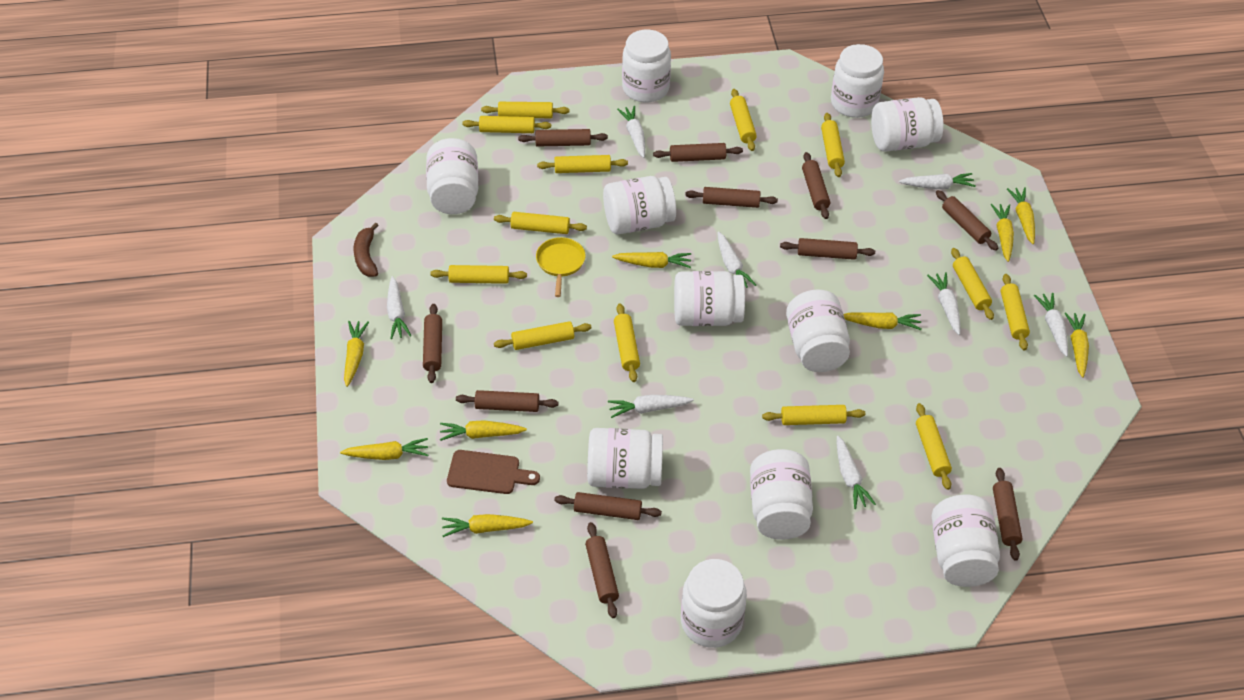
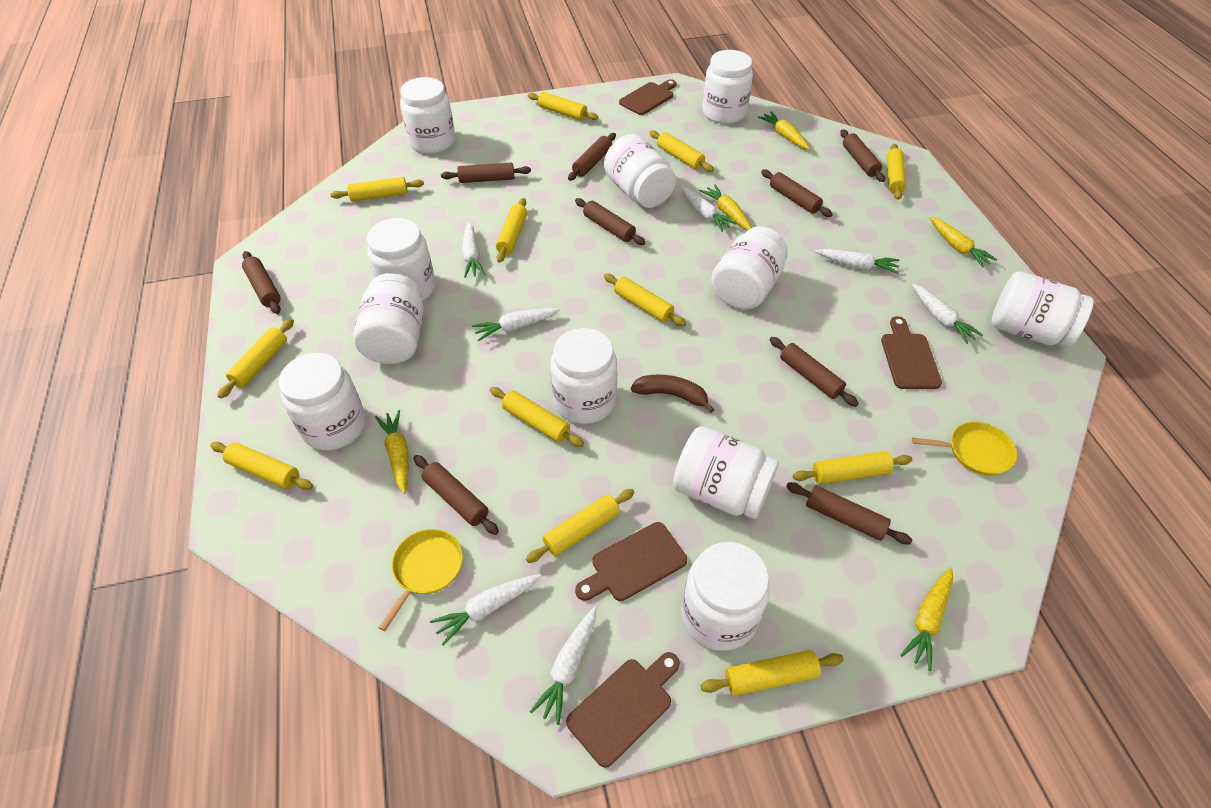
brown cutting board: 1 -> 4
brown rolling pin: 11 -> 9
white carrot: 8 -> 7
yellow carrot: 9 -> 5
yellow pan: 1 -> 2
yellow rolling pin: 13 -> 12

